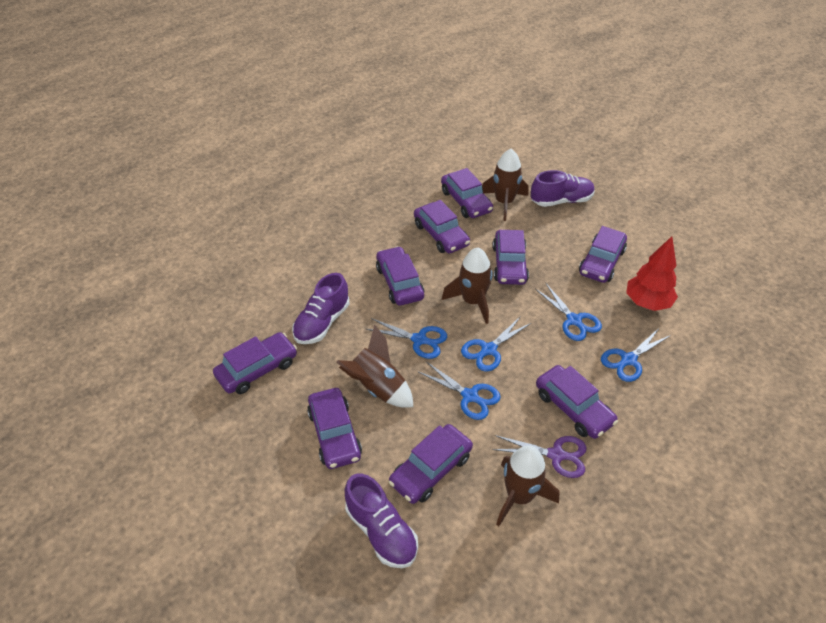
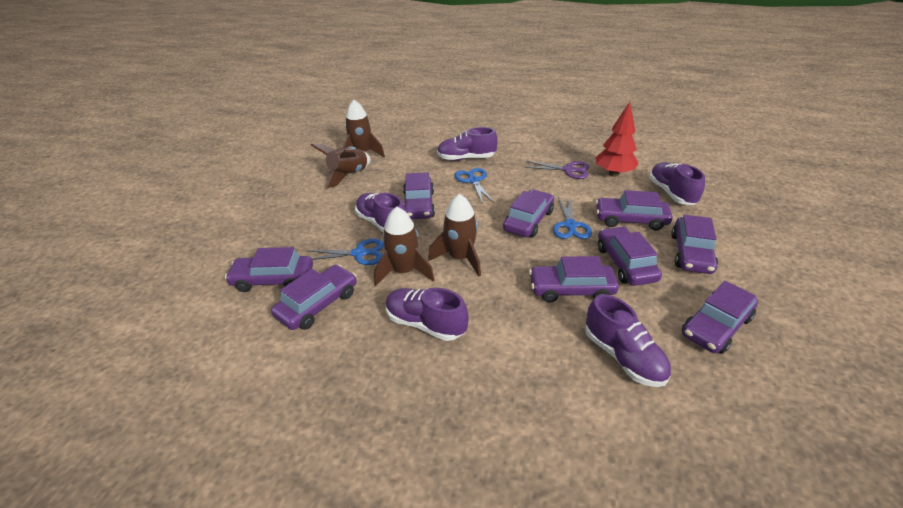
blue scissors: 5 -> 3
purple shoe: 3 -> 5

